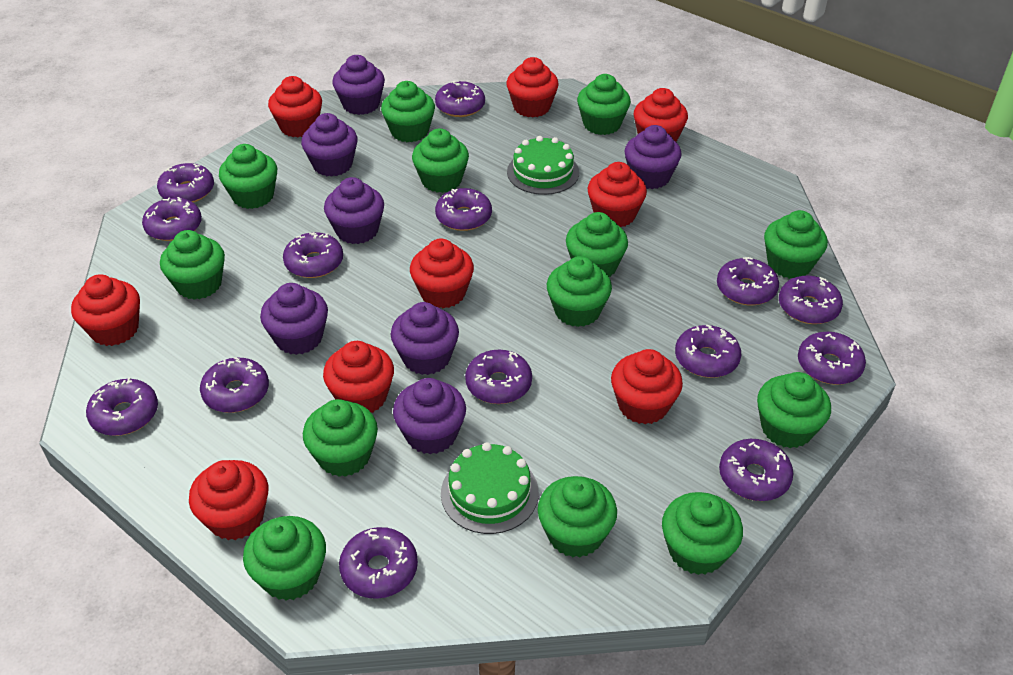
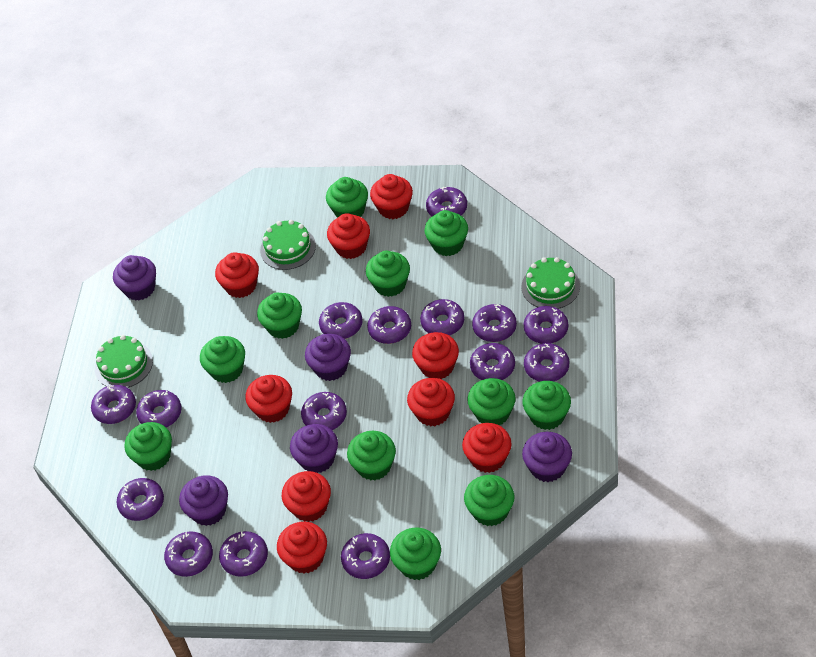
green cake: 2 -> 3
green cupcake: 13 -> 11
purple cupcake: 7 -> 5
purple donut: 14 -> 15

